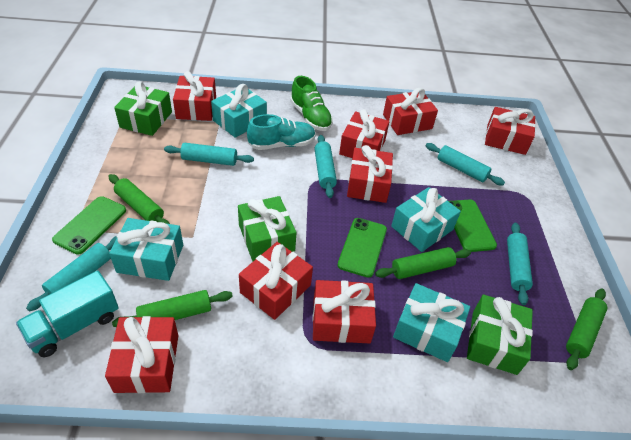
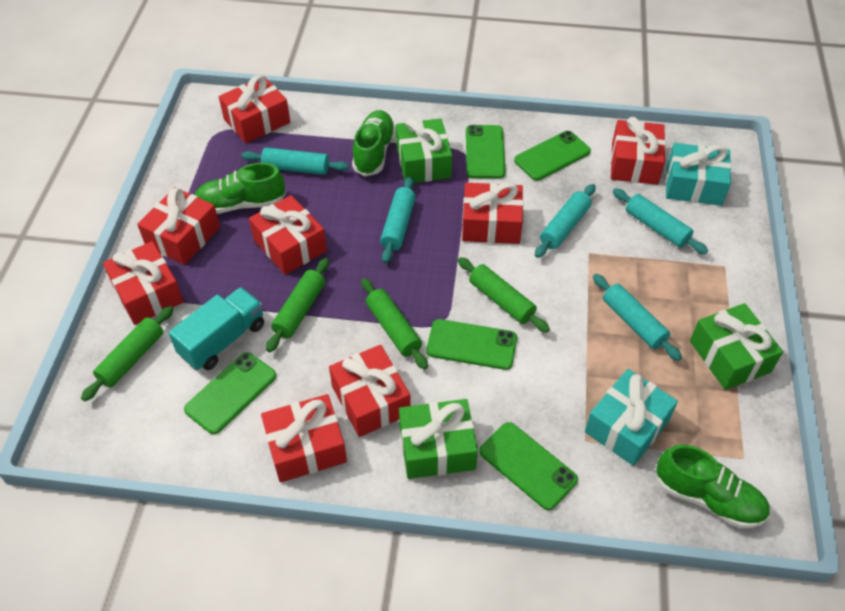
green phone: 3 -> 5
green shoe: 1 -> 3
turquoise gift: 4 -> 2
turquoise shoe: 1 -> 0

